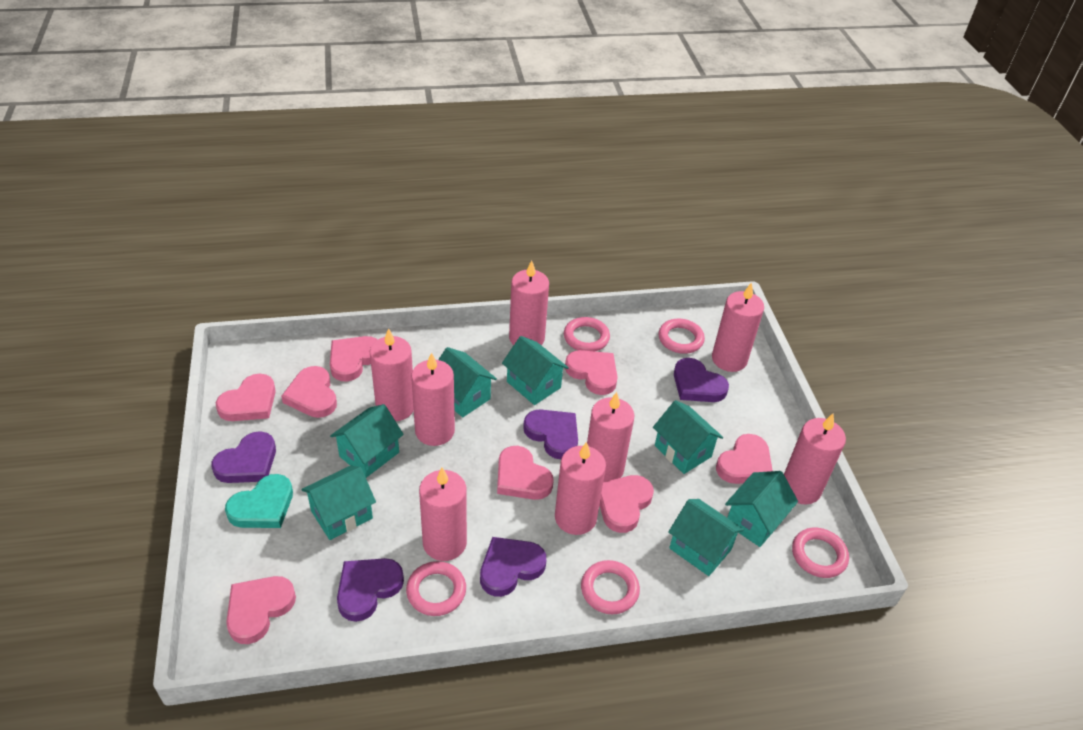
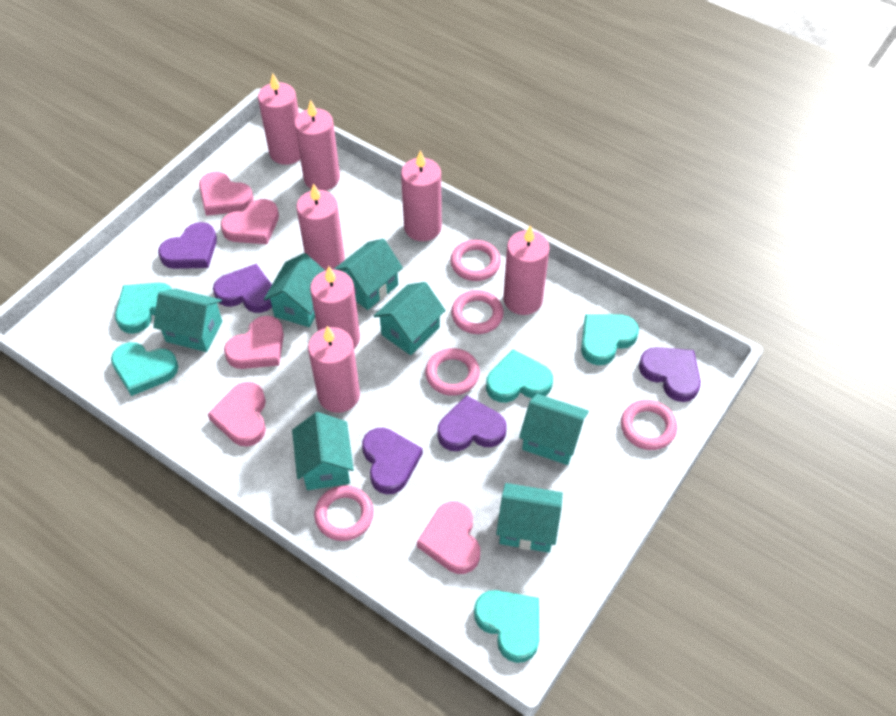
pink candle: 8 -> 7
pink heart: 8 -> 5
turquoise heart: 1 -> 5

